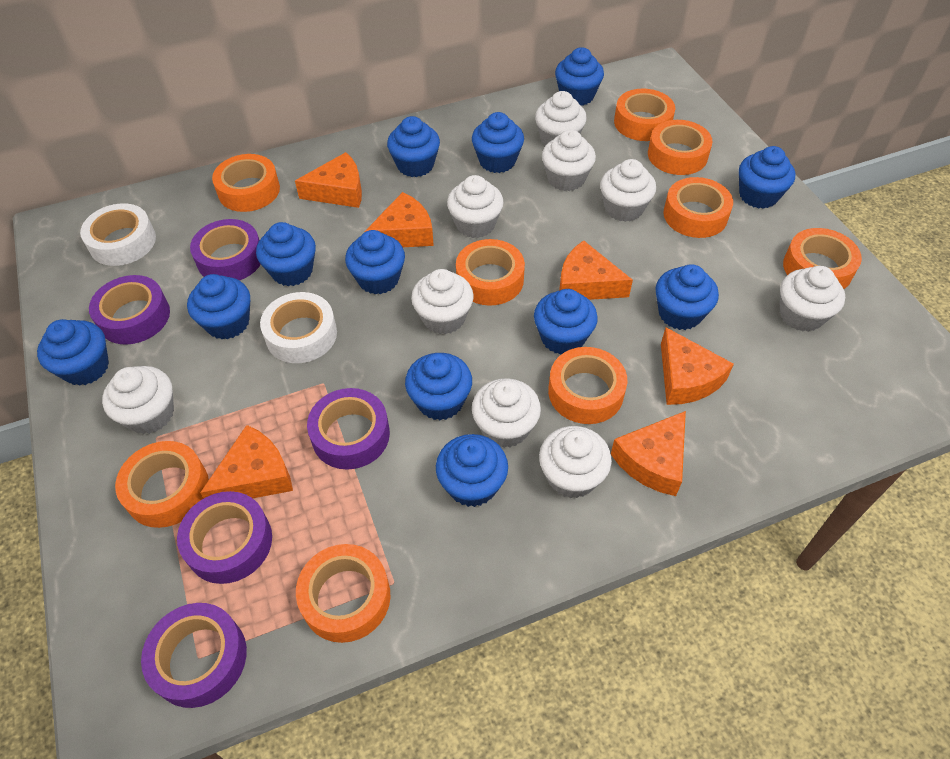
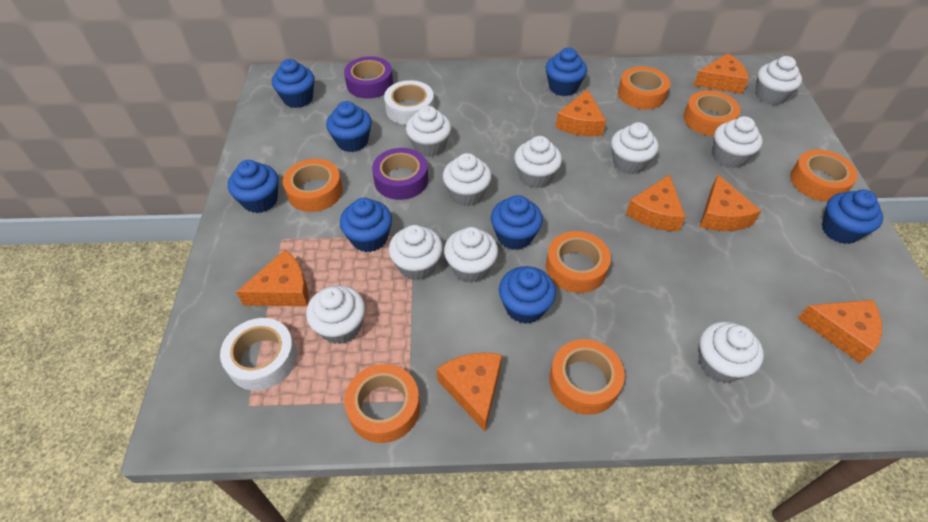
blue cupcake: 12 -> 8
orange cheese: 6 -> 7
orange tape: 9 -> 7
purple tape: 5 -> 2
white cupcake: 9 -> 10

